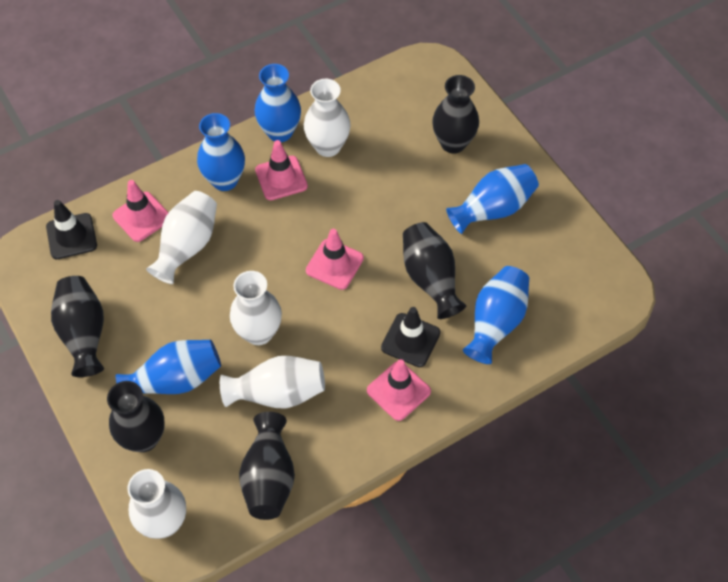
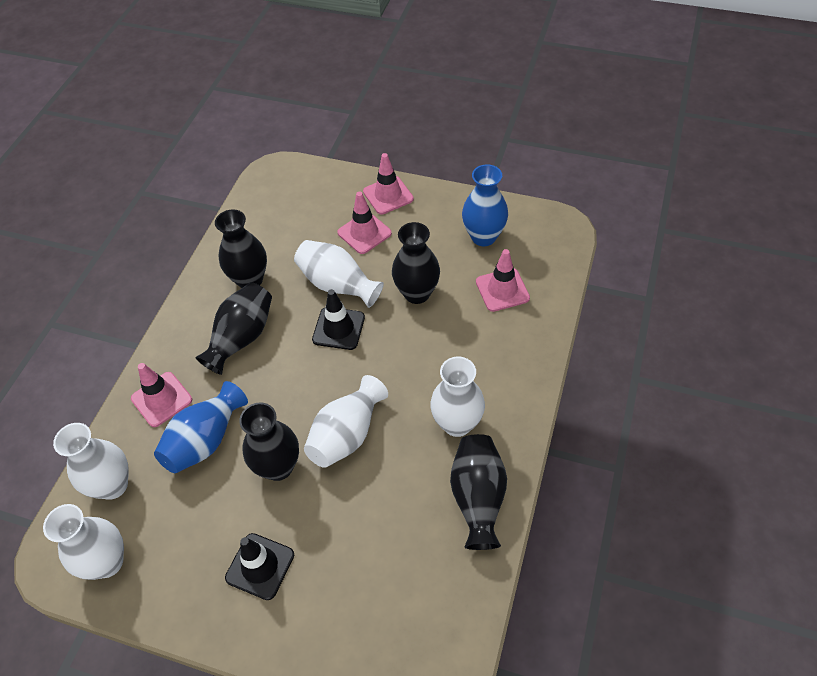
blue vase: 5 -> 2

